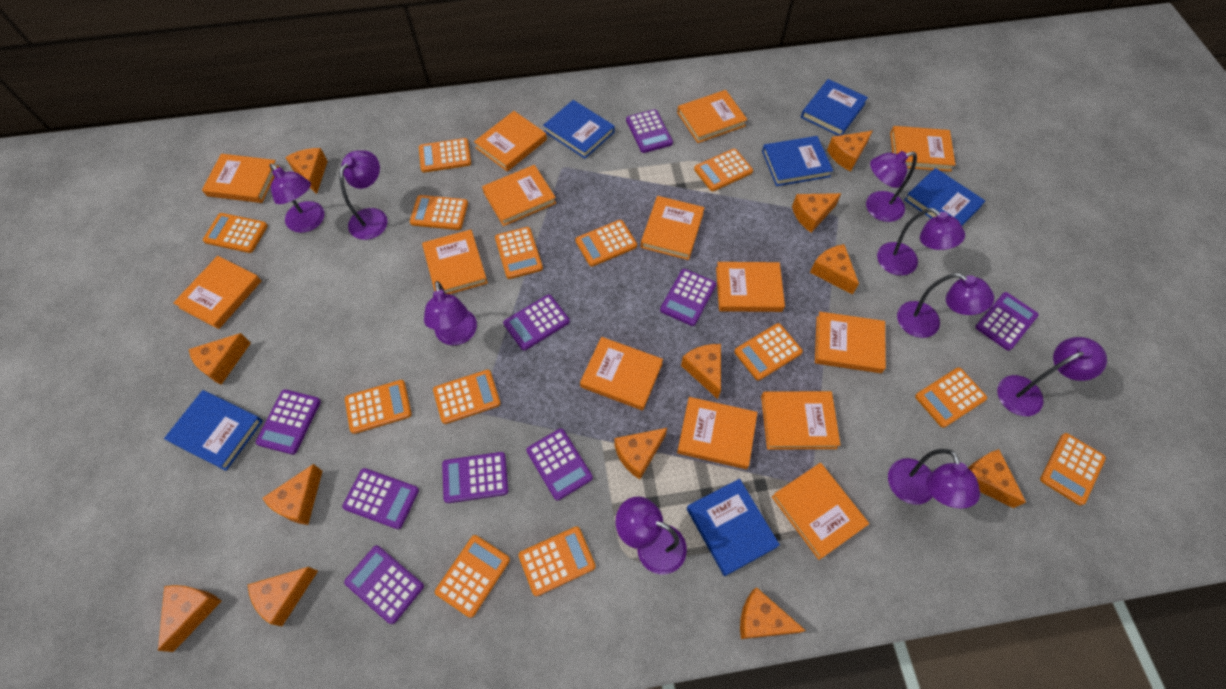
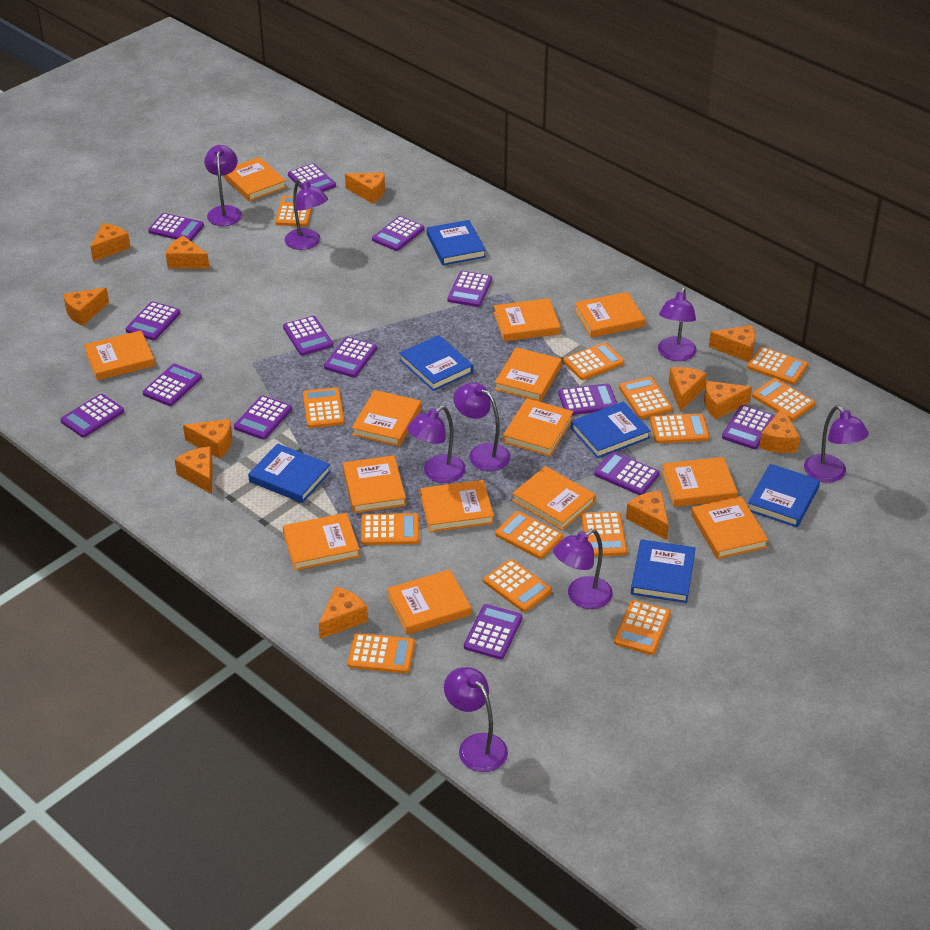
purple calculator: 9 -> 14
purple lamp: 9 -> 8

